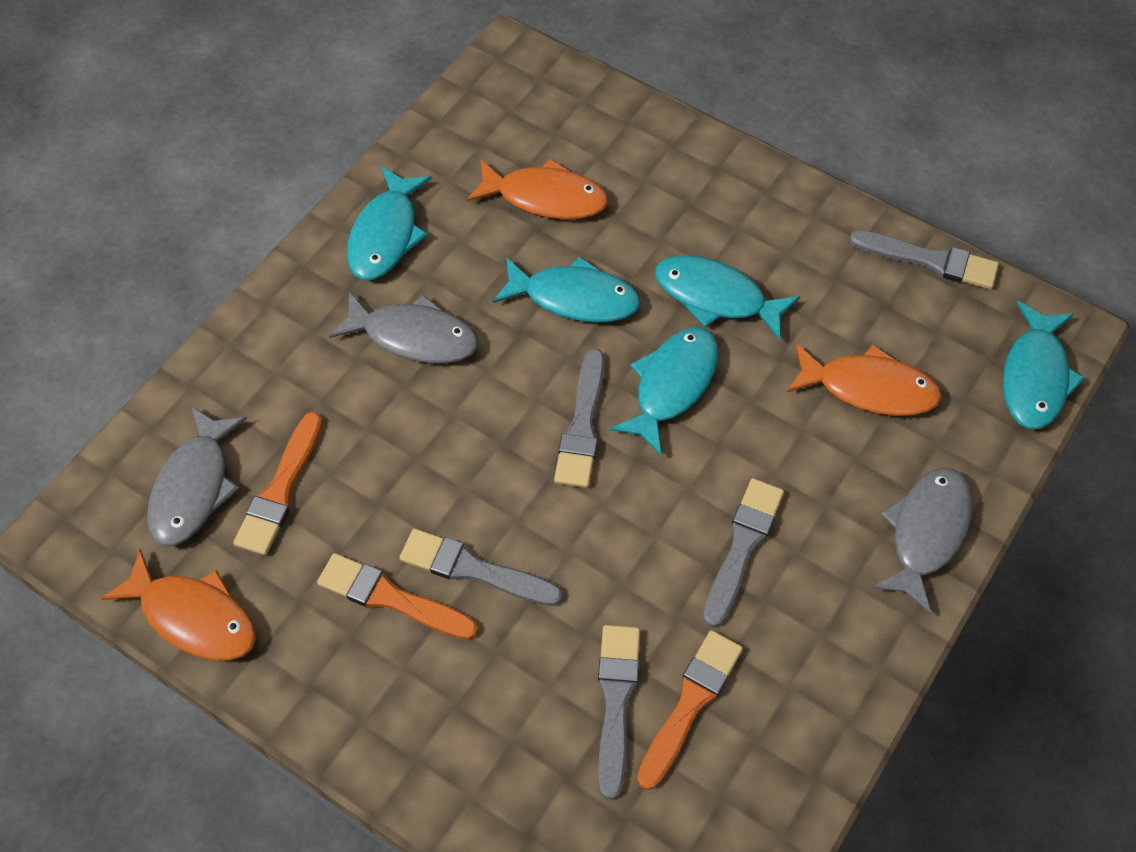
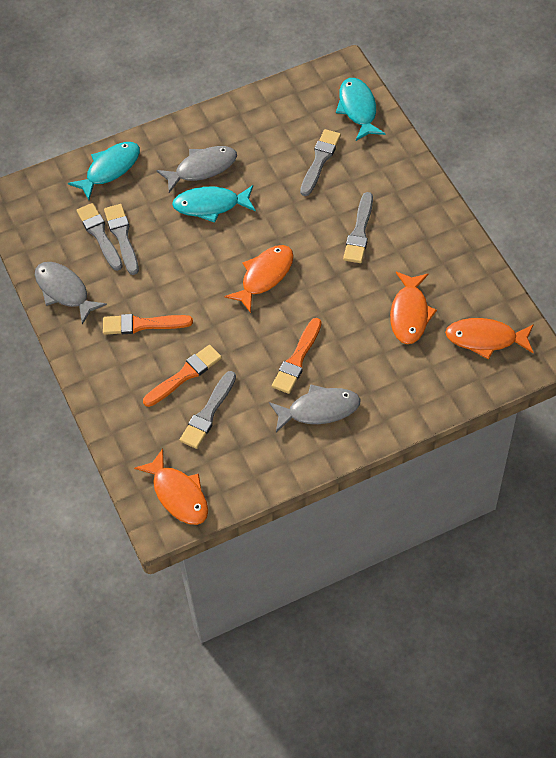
orange fish: 3 -> 4
turquoise fish: 5 -> 3

